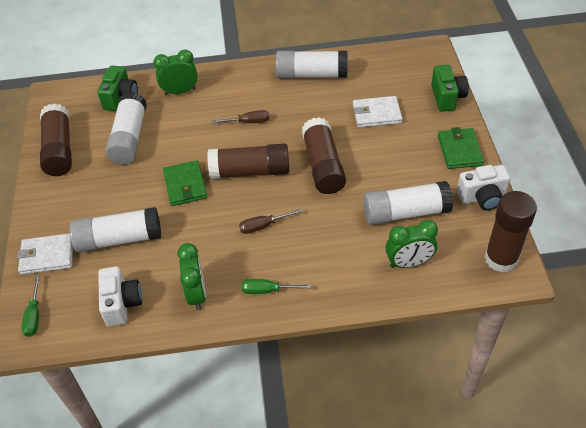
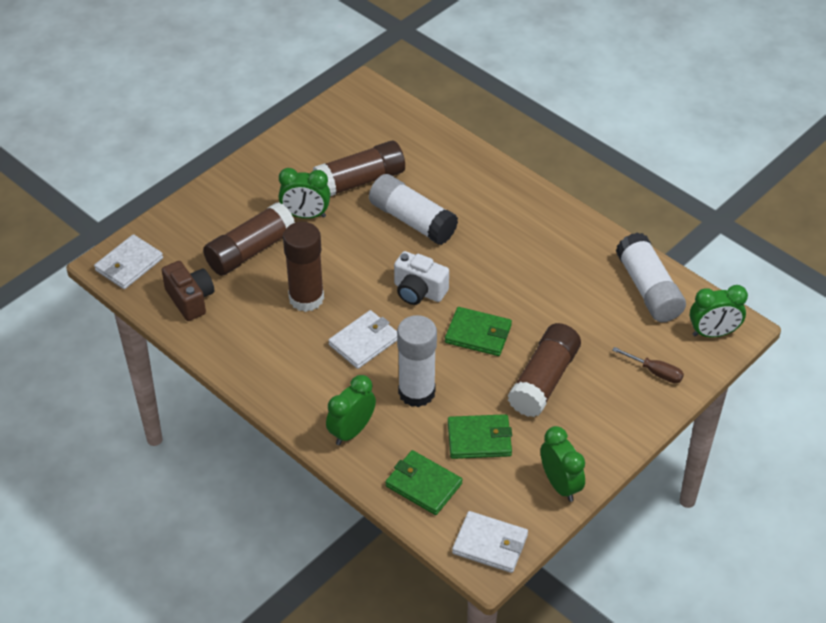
brown camera: 0 -> 1
brown screwdriver: 2 -> 1
green camera: 2 -> 0
green clock: 3 -> 4
green screwdriver: 2 -> 0
green wallet: 2 -> 3
white camera: 2 -> 1
white glue stick: 4 -> 3
white wallet: 2 -> 3

